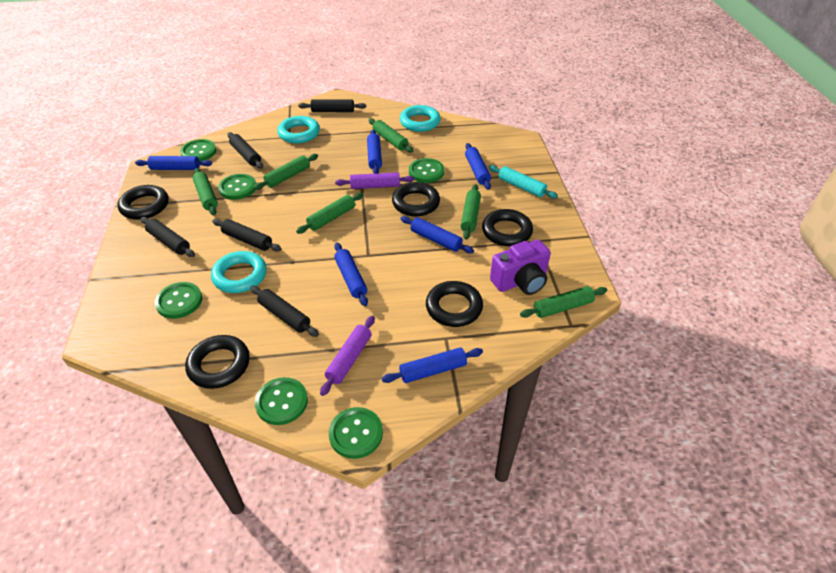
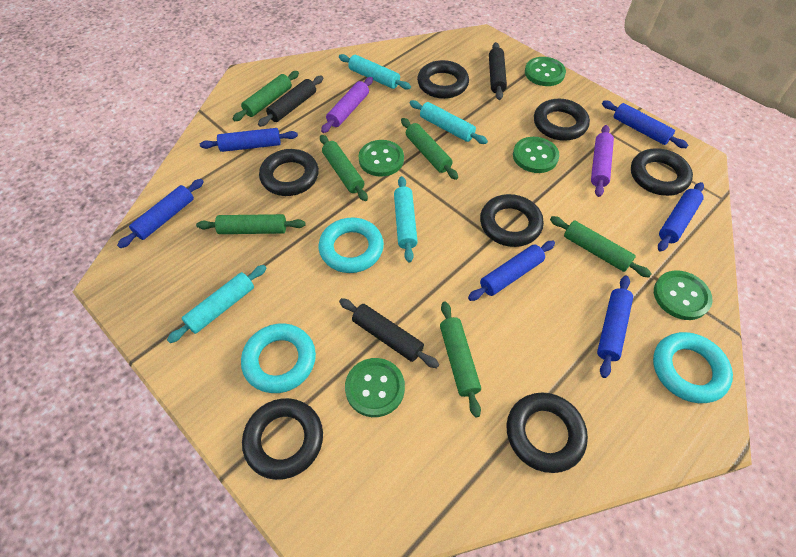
black ring: 5 -> 7
black rolling pin: 5 -> 3
green button: 6 -> 5
purple camera: 1 -> 0
turquoise rolling pin: 1 -> 4

